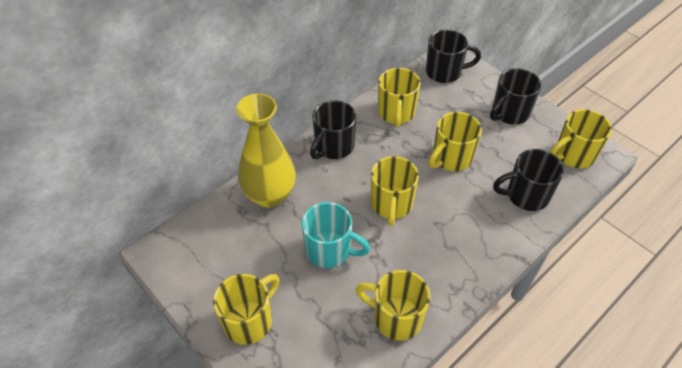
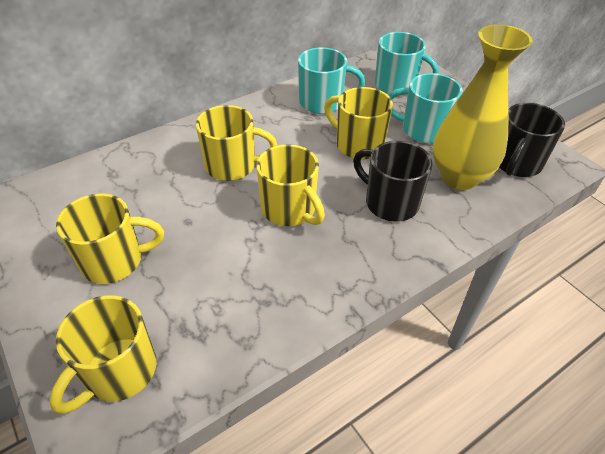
black mug: 4 -> 2
turquoise mug: 1 -> 3
yellow mug: 6 -> 5

